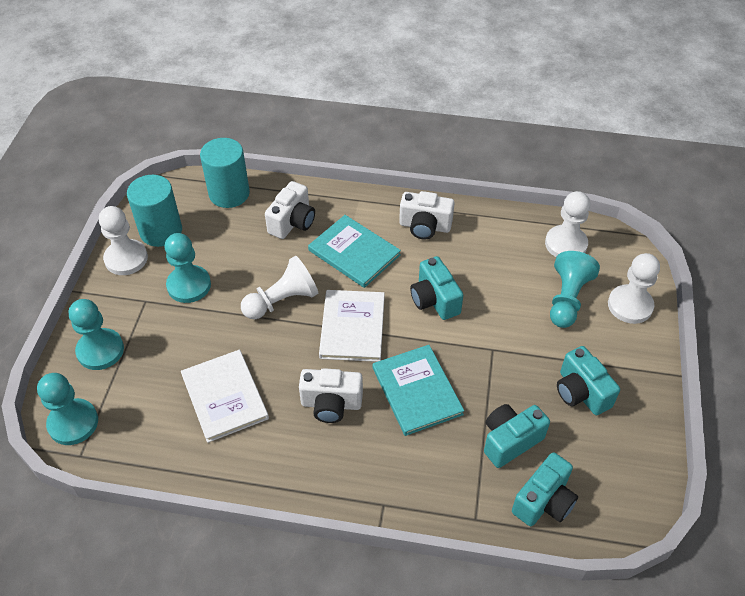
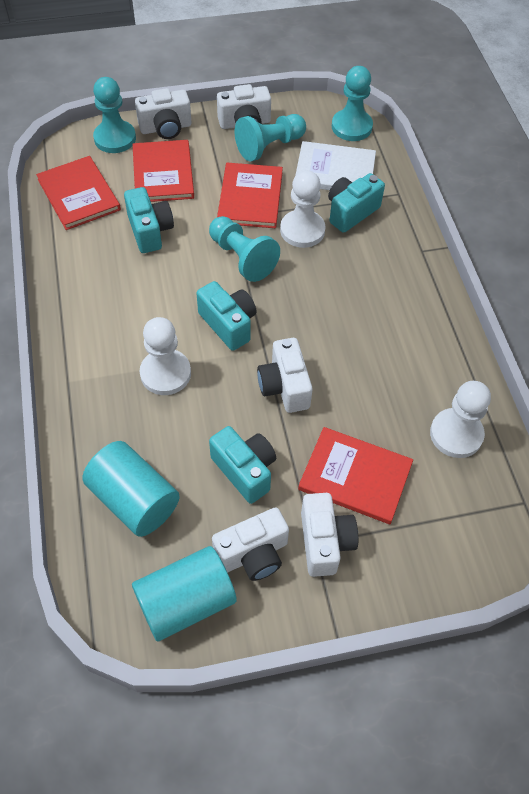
red book: 0 -> 4
turquoise book: 2 -> 0
white book: 2 -> 1
white camera: 3 -> 5
white pawn: 4 -> 3

